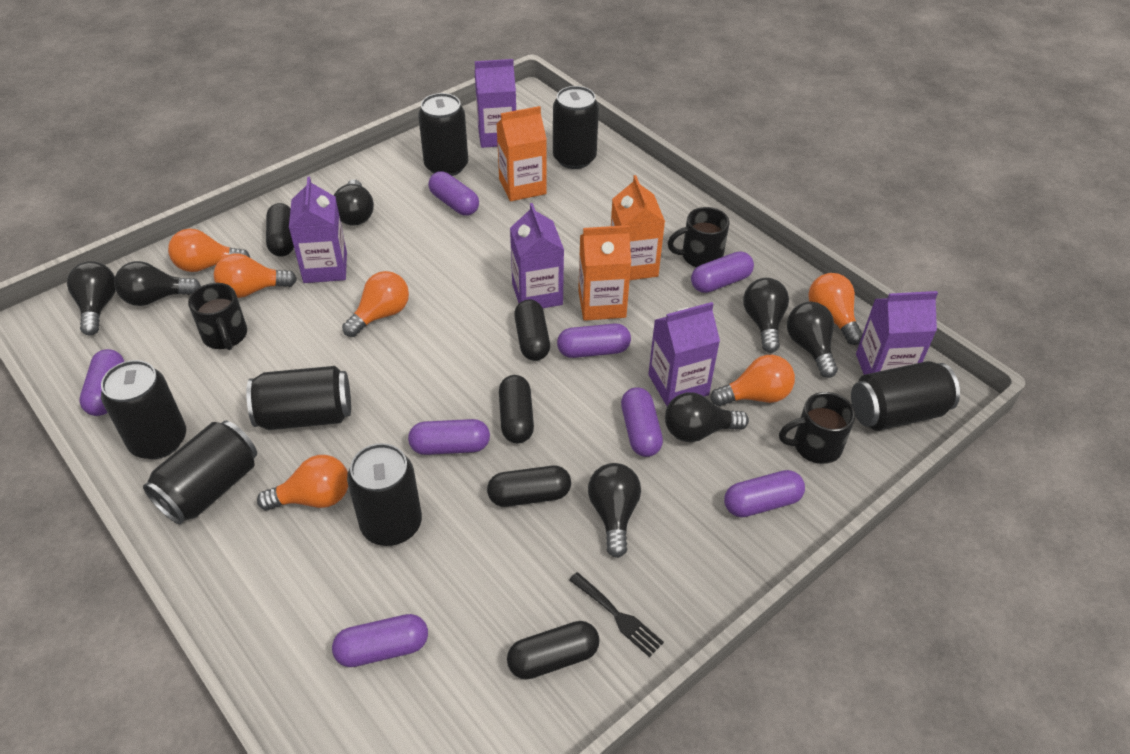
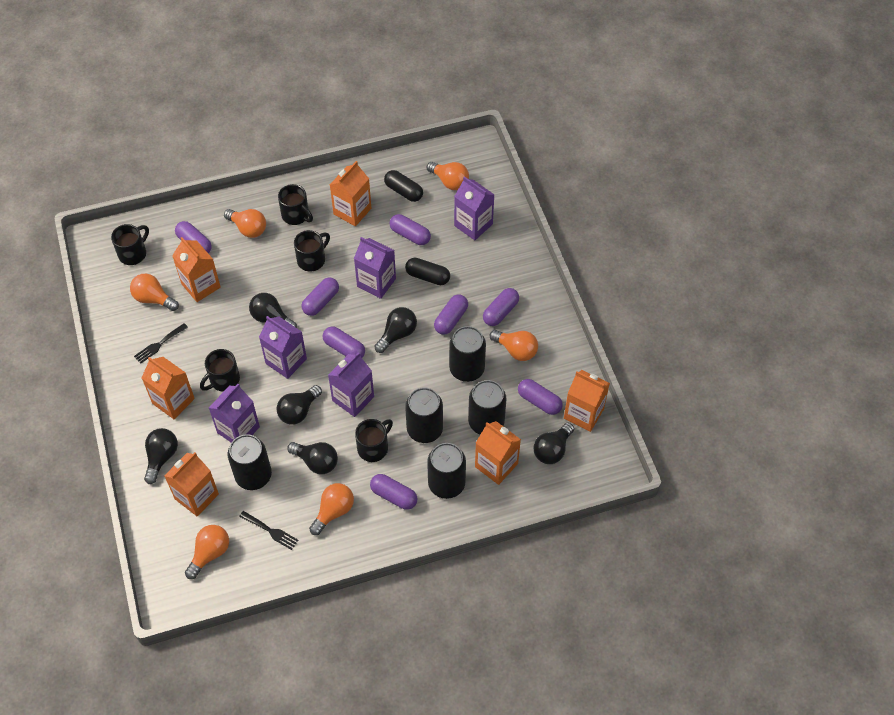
black can: 7 -> 5
black capsule: 5 -> 2
black fork: 1 -> 2
black light bulb: 7 -> 6
black mug: 3 -> 5
orange carton: 3 -> 6

